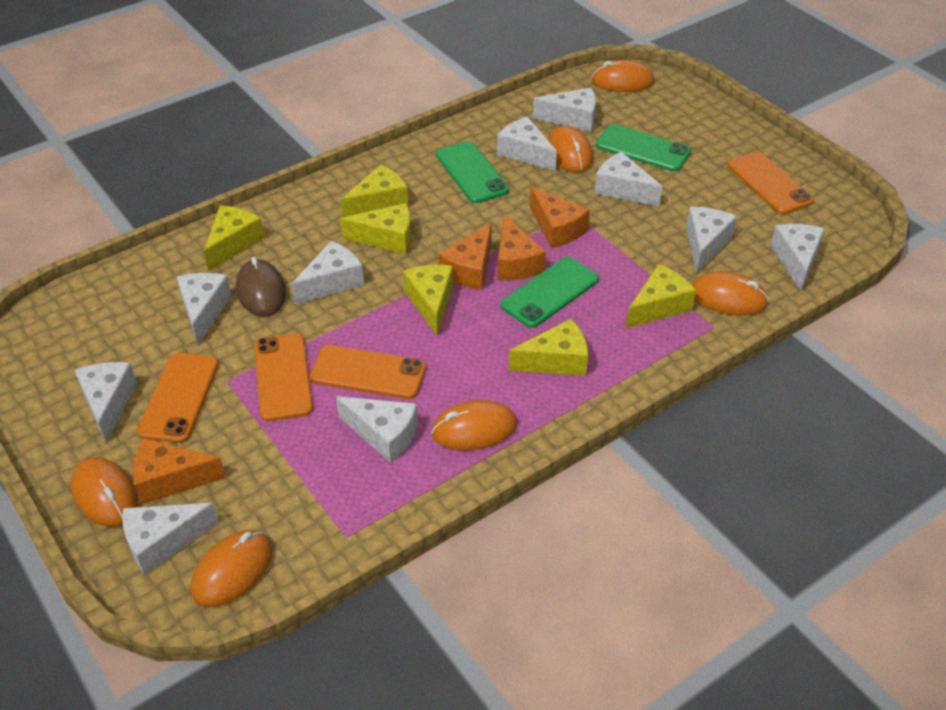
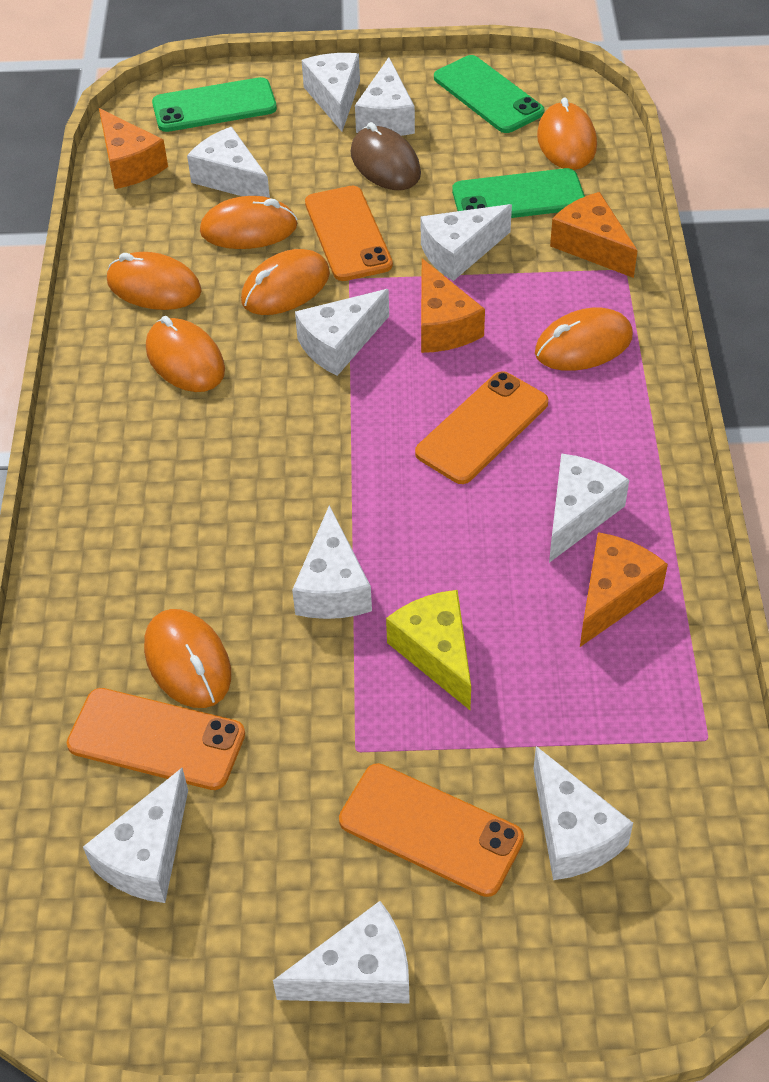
orange mouse: 6 -> 7
yellow cheese: 6 -> 1

